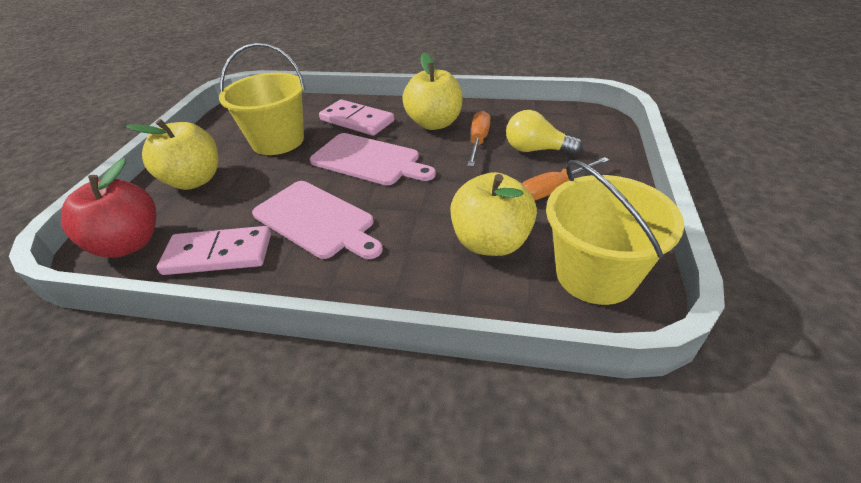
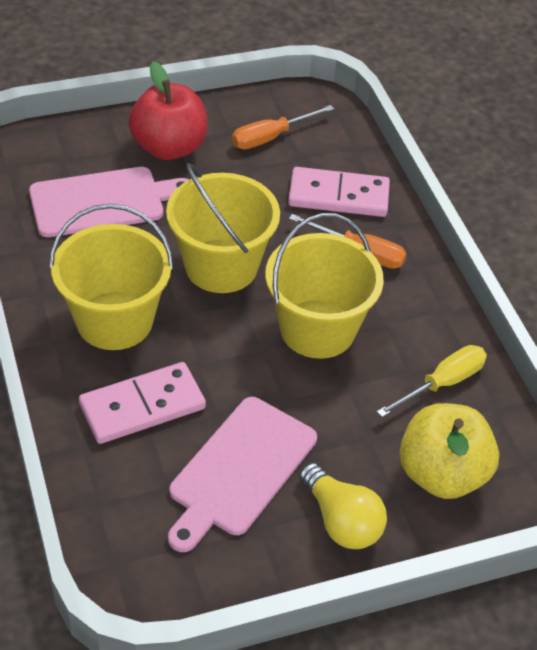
yellow apple: 3 -> 1
yellow bucket: 2 -> 3
yellow screwdriver: 0 -> 1

